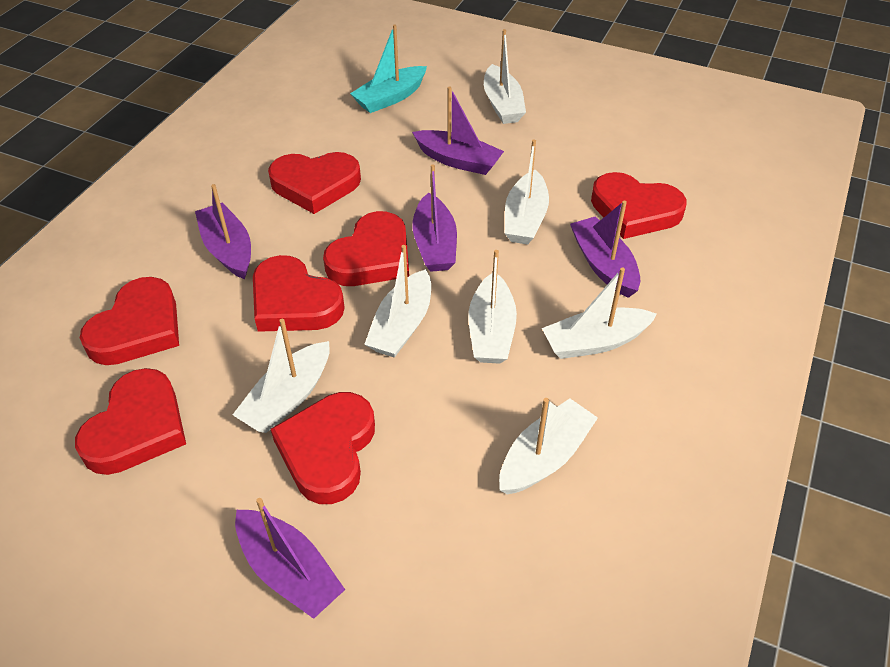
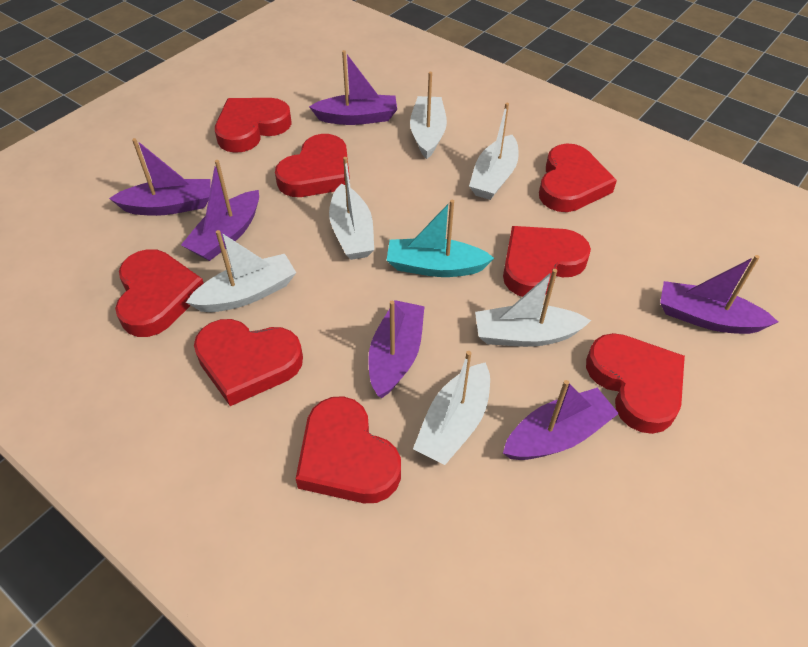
purple boat: 5 -> 6
red heart: 7 -> 8
white boat: 7 -> 6

